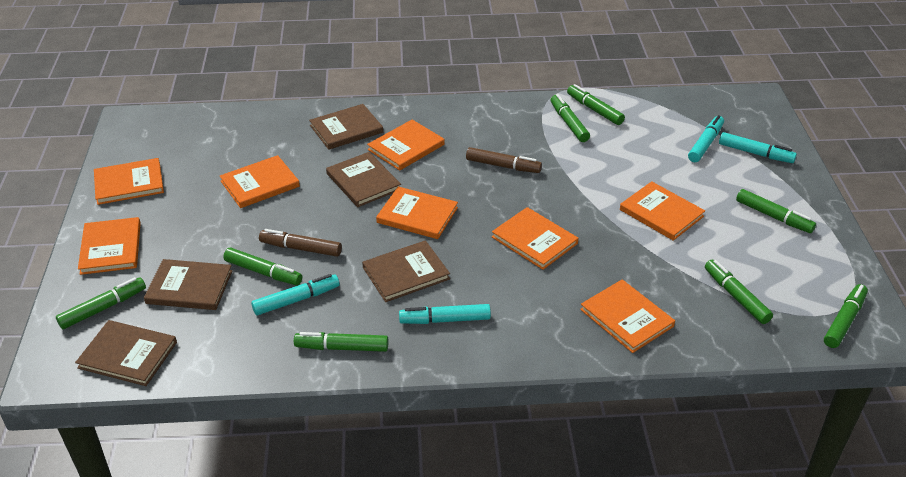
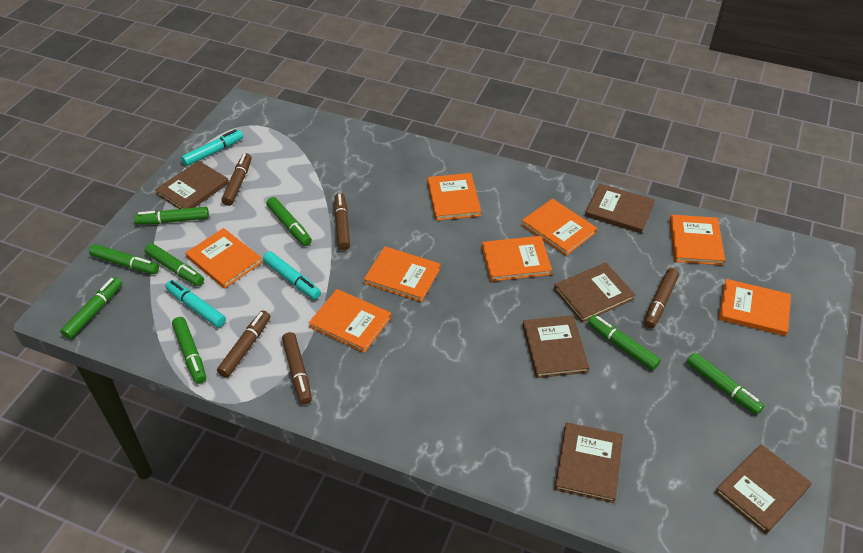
brown book: 5 -> 6
brown marker: 2 -> 5
turquoise marker: 4 -> 3

